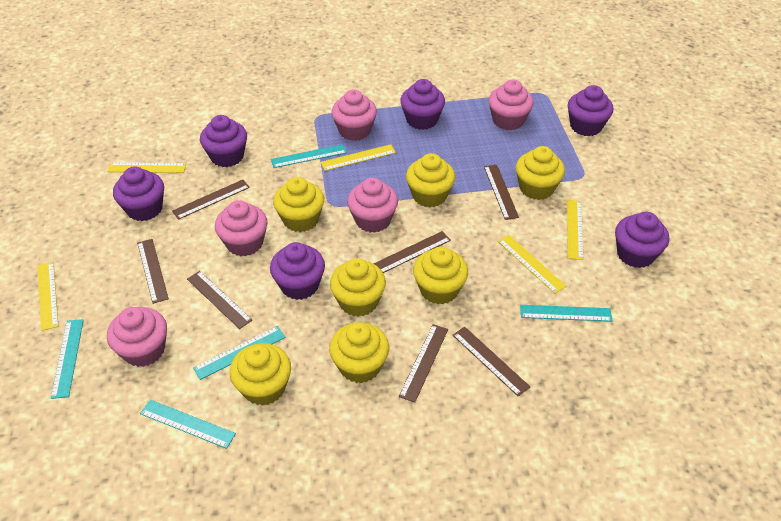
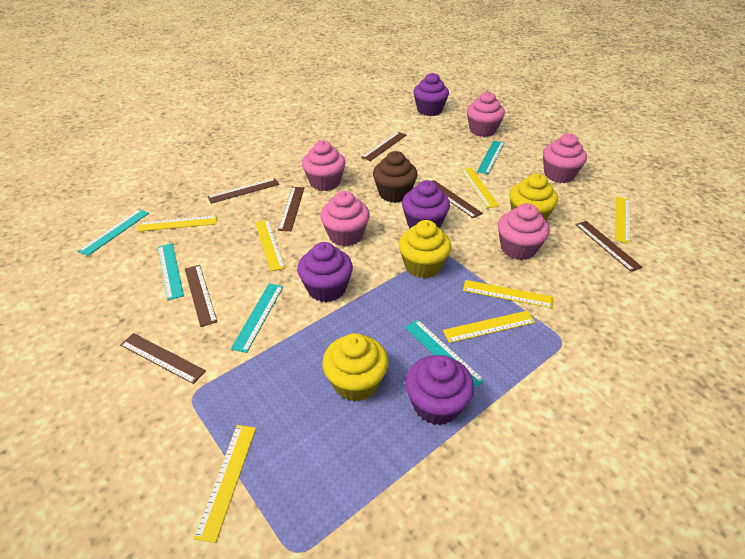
brown cupcake: 0 -> 1
purple cupcake: 6 -> 4
yellow cupcake: 7 -> 3
yellow ruler: 5 -> 7

